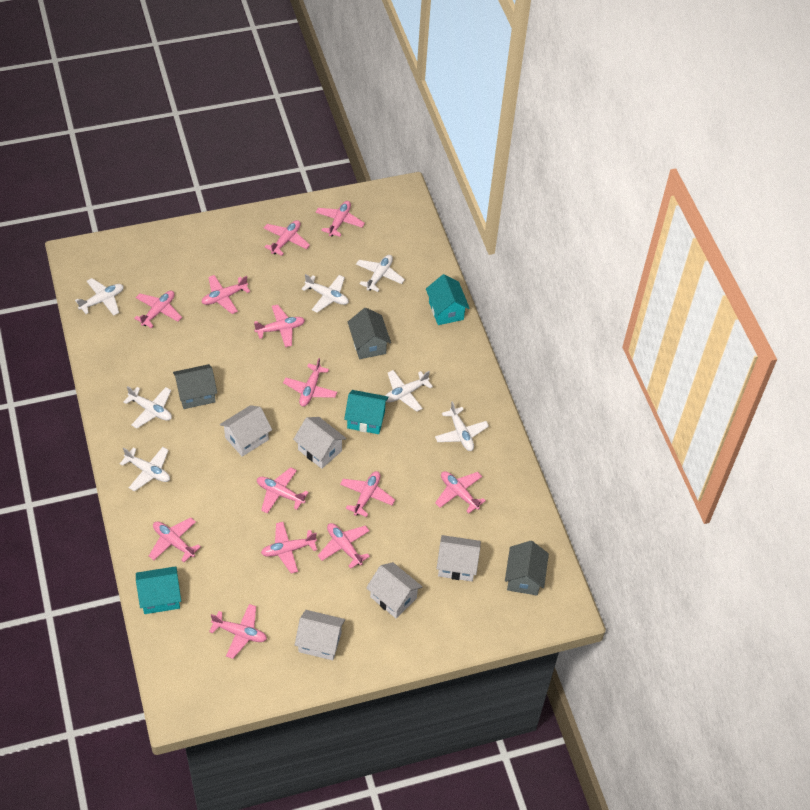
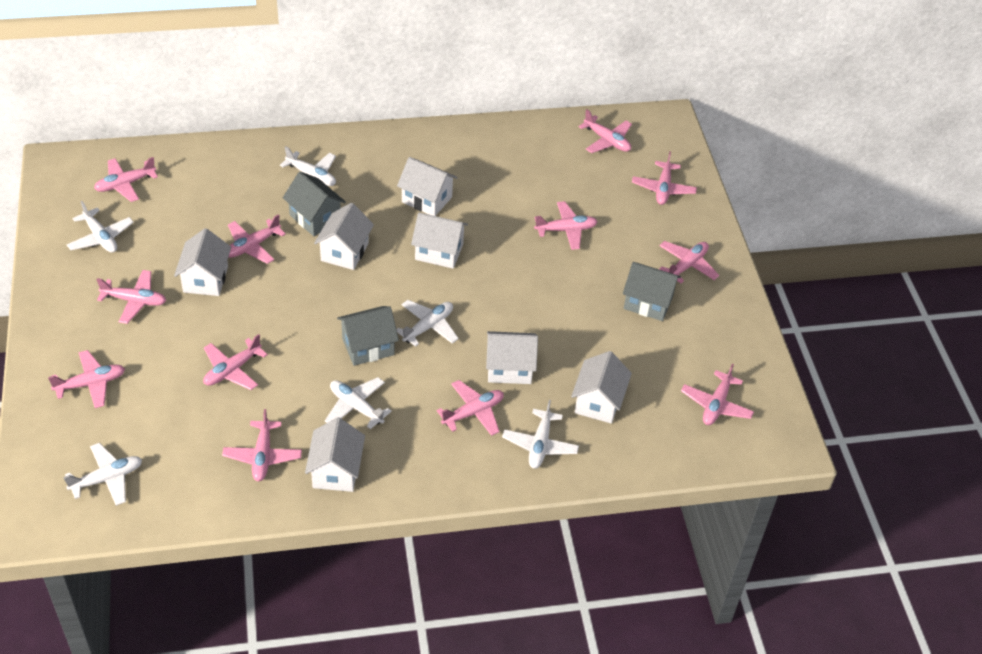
pink plane: 13 -> 12
turquoise house: 3 -> 0
white house: 5 -> 7
white plane: 7 -> 6

